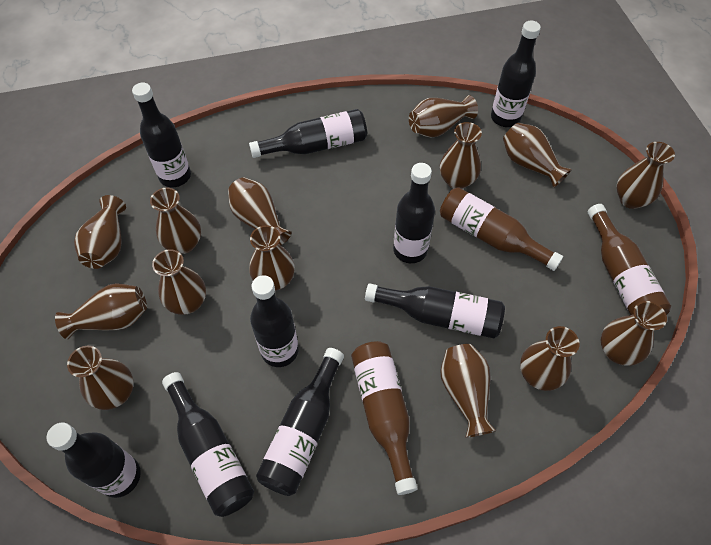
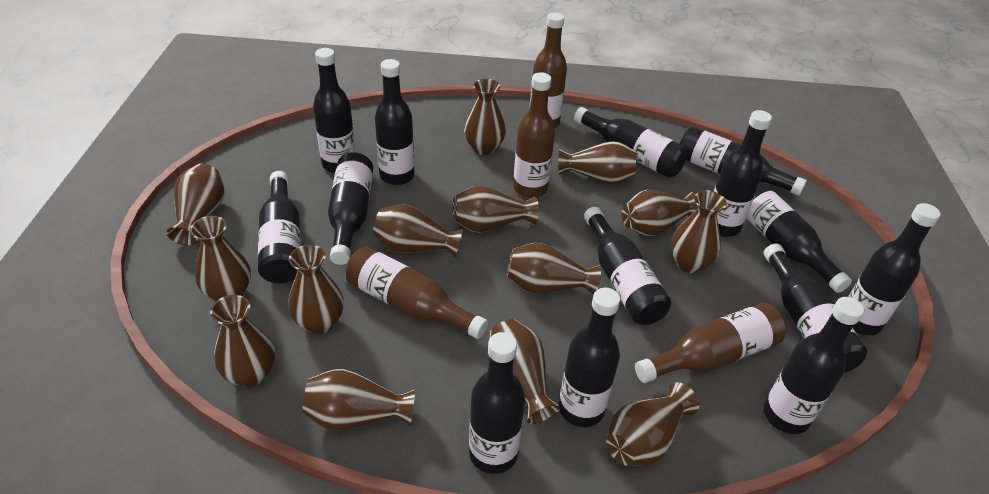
black bottle: 9 -> 14
brown bottle: 3 -> 4

